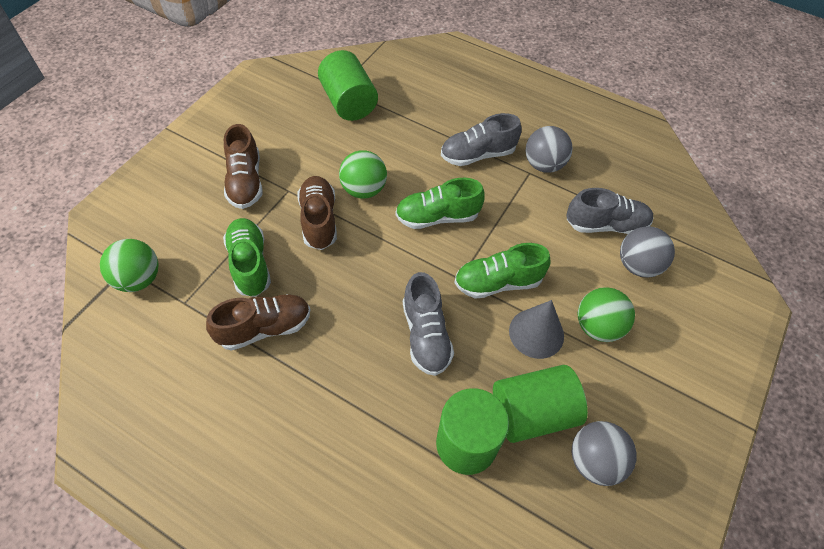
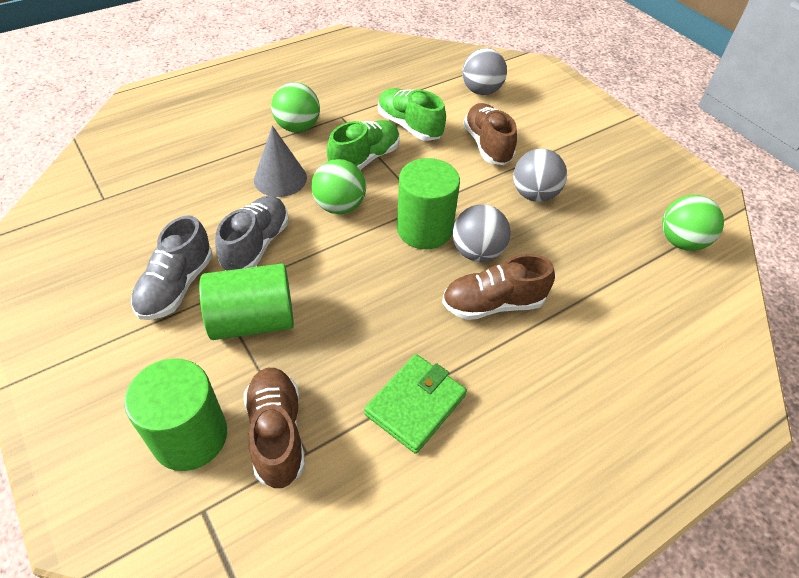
green shoe: 3 -> 2
green wallet: 0 -> 1
grey shoe: 3 -> 2

